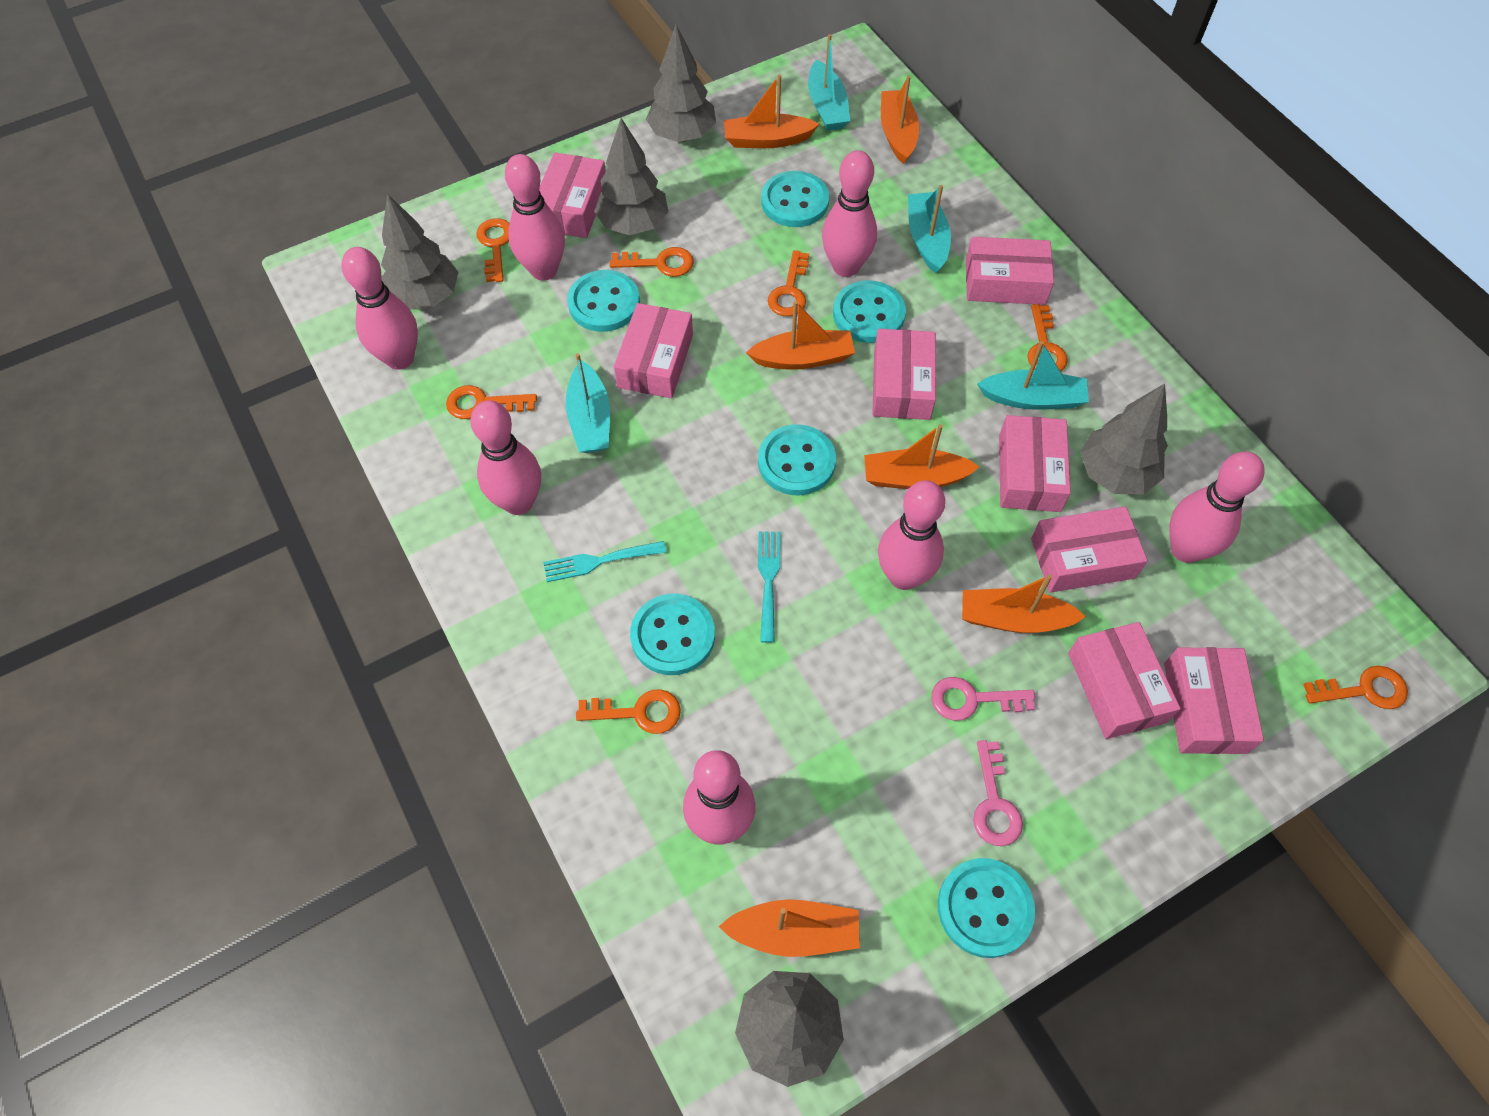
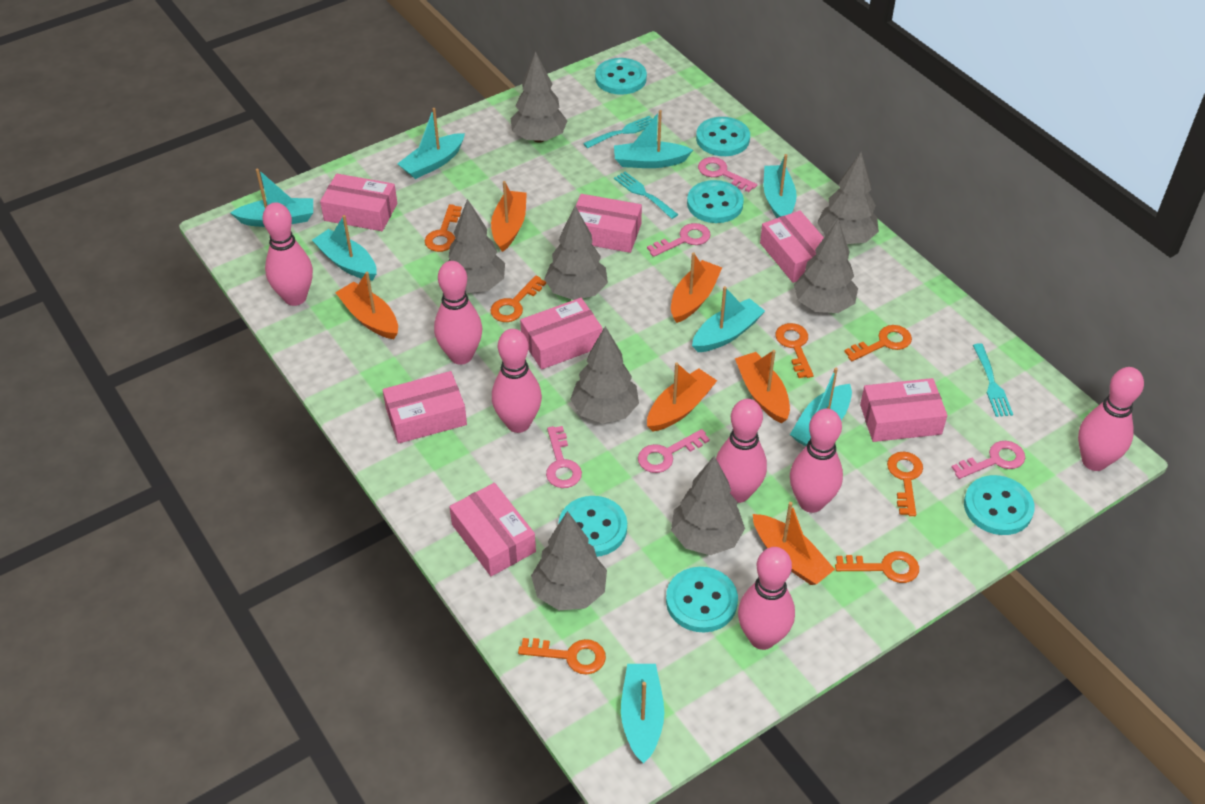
grey tree: 5 -> 8
pink box: 8 -> 7
pink key: 2 -> 5
turquoise boat: 4 -> 8
turquoise fork: 2 -> 3

